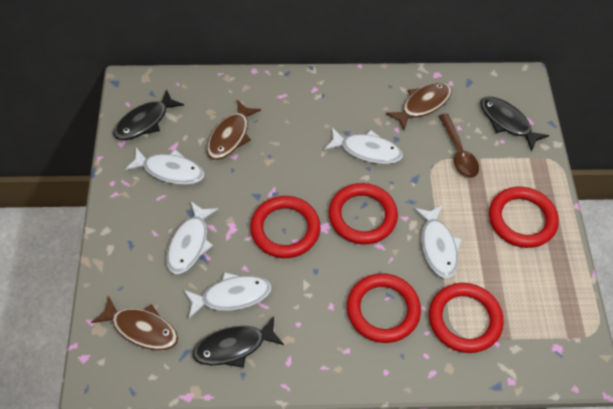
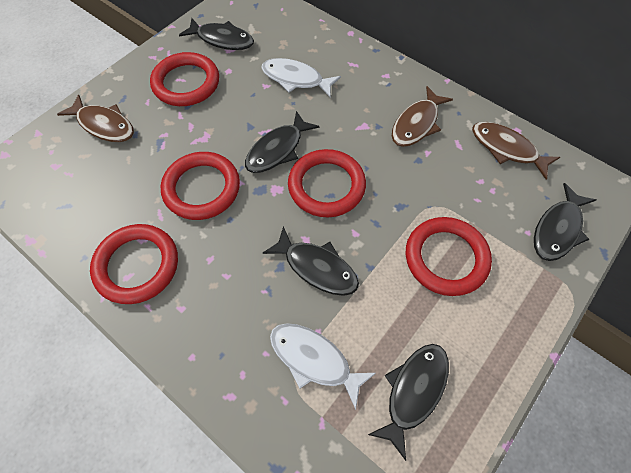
black fish: 3 -> 5
brown spoon: 1 -> 0
white fish: 5 -> 2

